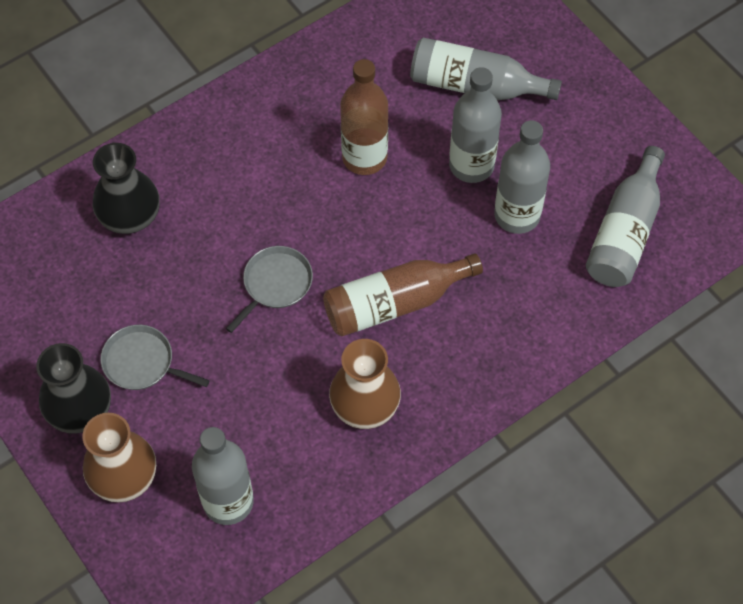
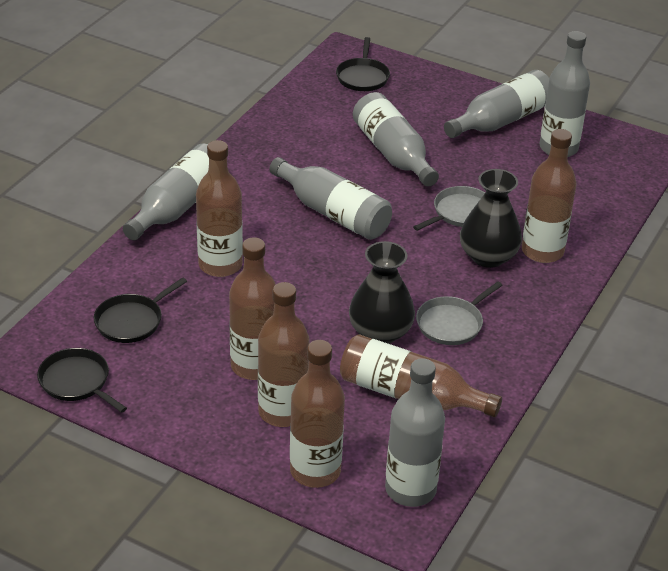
black pan: 0 -> 3
brown bottle: 2 -> 6
brown vase: 2 -> 0
grey bottle: 5 -> 6

